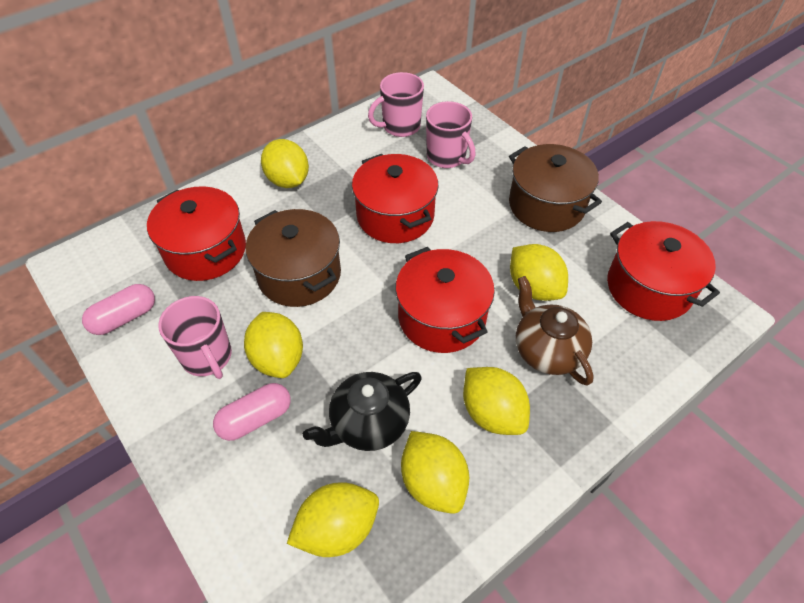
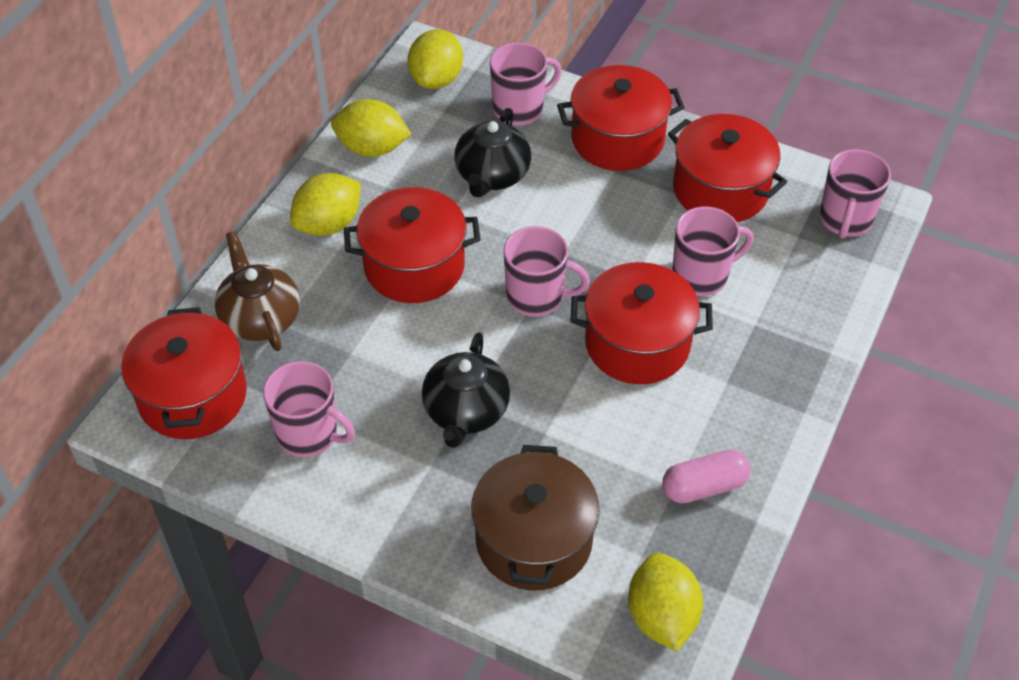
black teapot: 1 -> 2
brown pot: 2 -> 1
pink capsule: 2 -> 1
pink mug: 3 -> 5
red pot: 4 -> 5
yellow lemon: 6 -> 4

